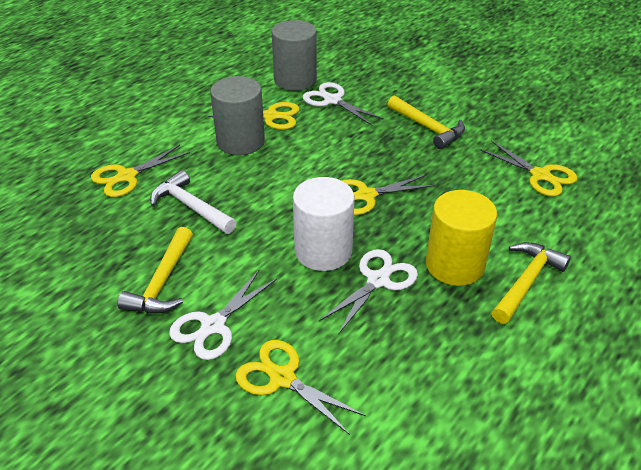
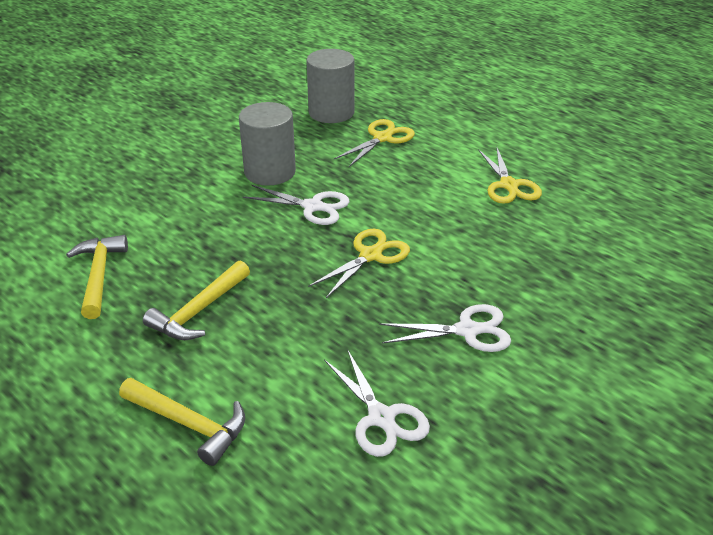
white cylinder: 1 -> 0
white hammer: 1 -> 0
yellow cylinder: 1 -> 0
yellow scissors: 5 -> 3

